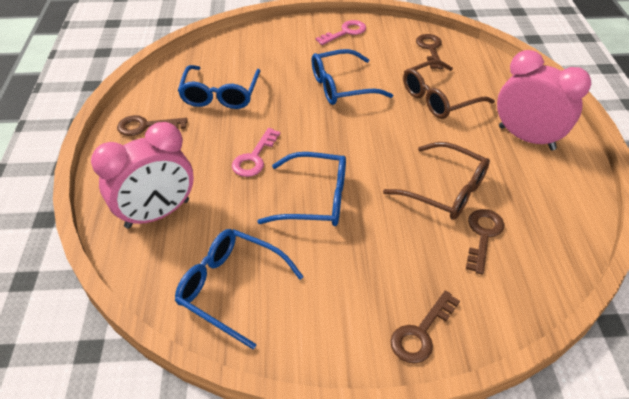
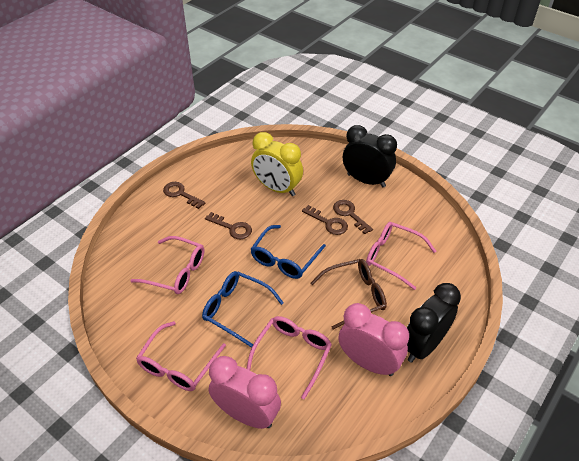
black clock: 0 -> 2
blue glasses: 4 -> 2
brown glasses: 2 -> 1
pink glasses: 0 -> 4
pink key: 2 -> 0
yellow clock: 0 -> 1

